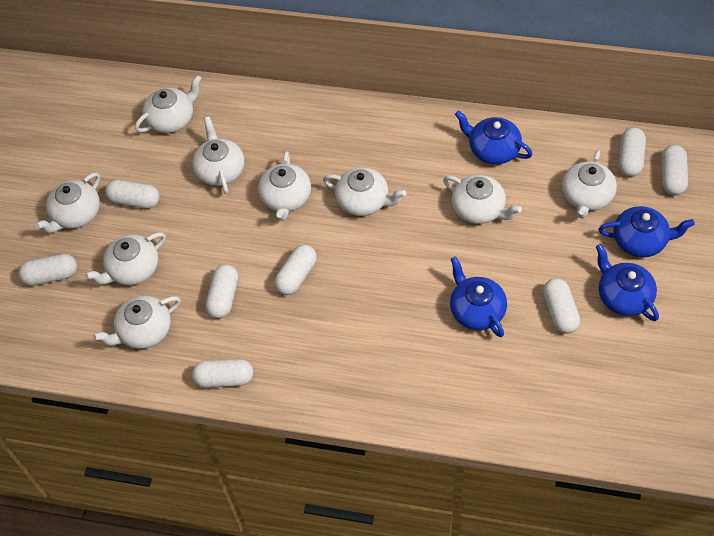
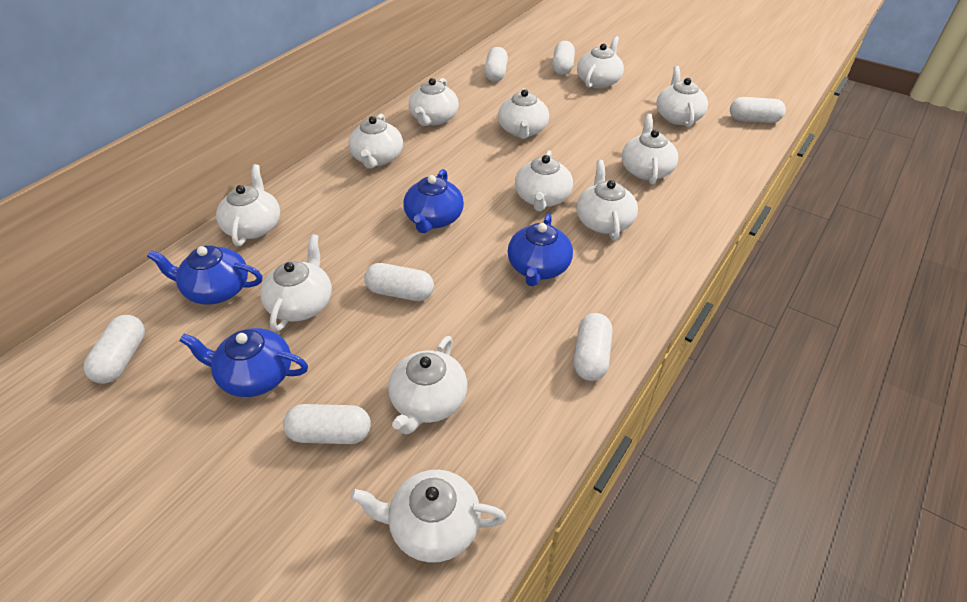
white capsule: 8 -> 7
white teapot: 9 -> 12

